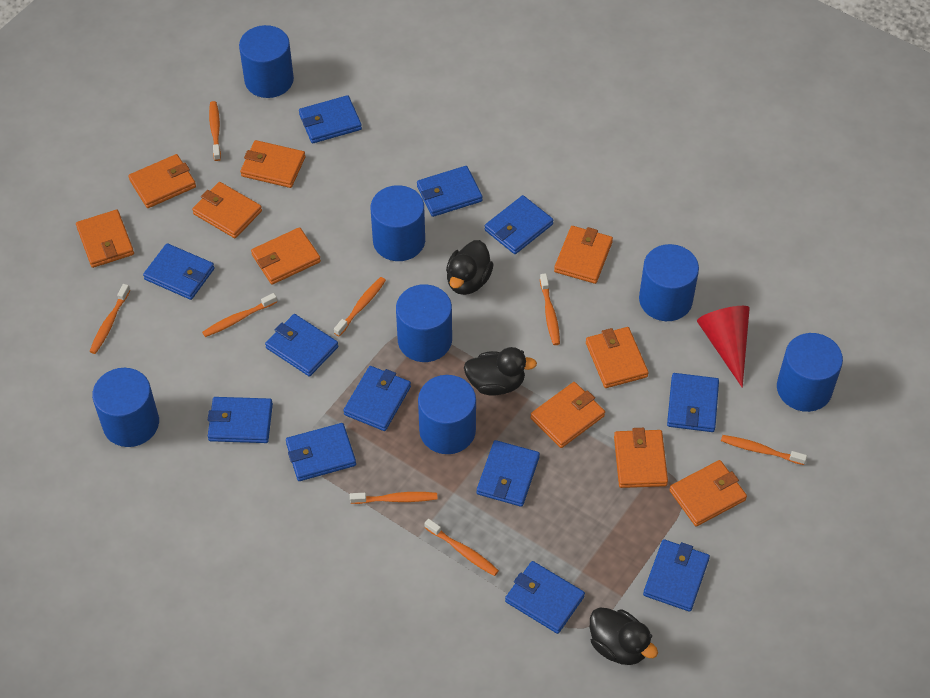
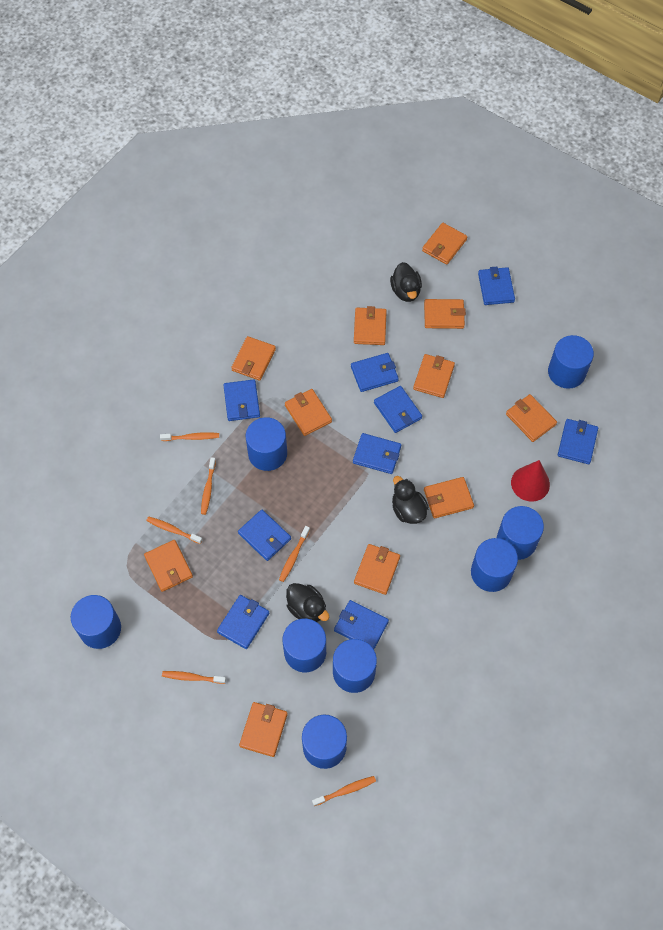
blue cylinder: 7 -> 8
blue wallet: 12 -> 9
orange toothbrush: 8 -> 6
orange wallet: 10 -> 11

